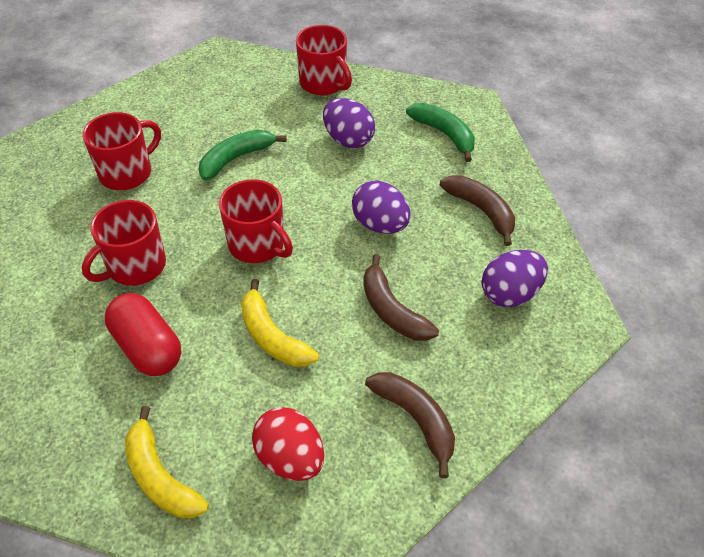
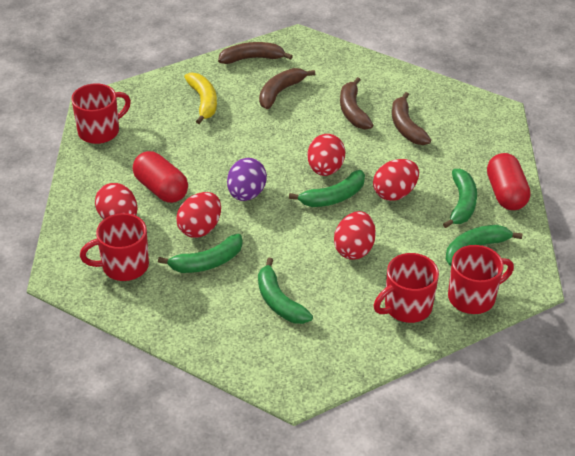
brown banana: 3 -> 4
green banana: 2 -> 5
purple egg: 3 -> 1
red capsule: 1 -> 2
red egg: 1 -> 5
yellow banana: 2 -> 1

